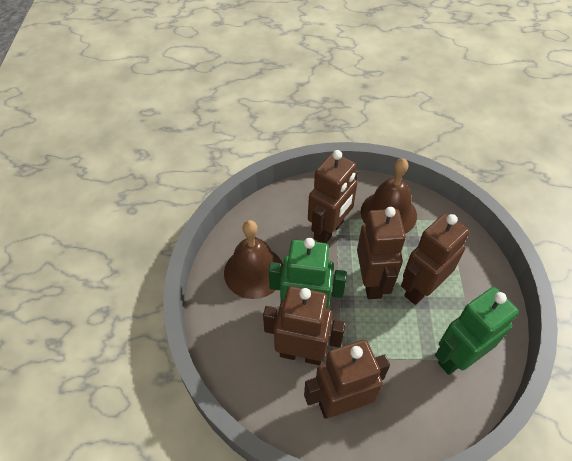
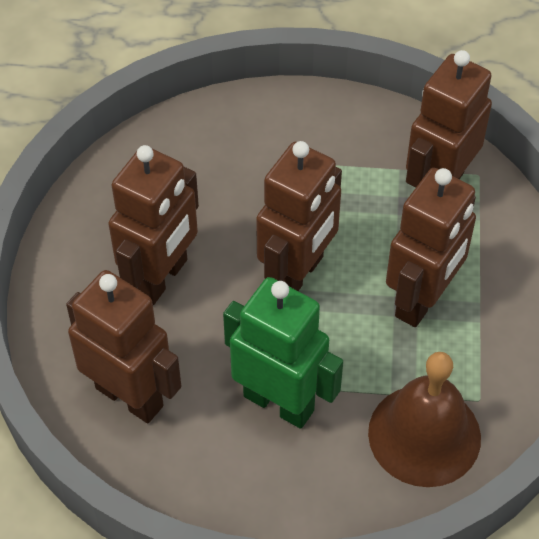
brown bell: 2 -> 1
green robot: 2 -> 1

